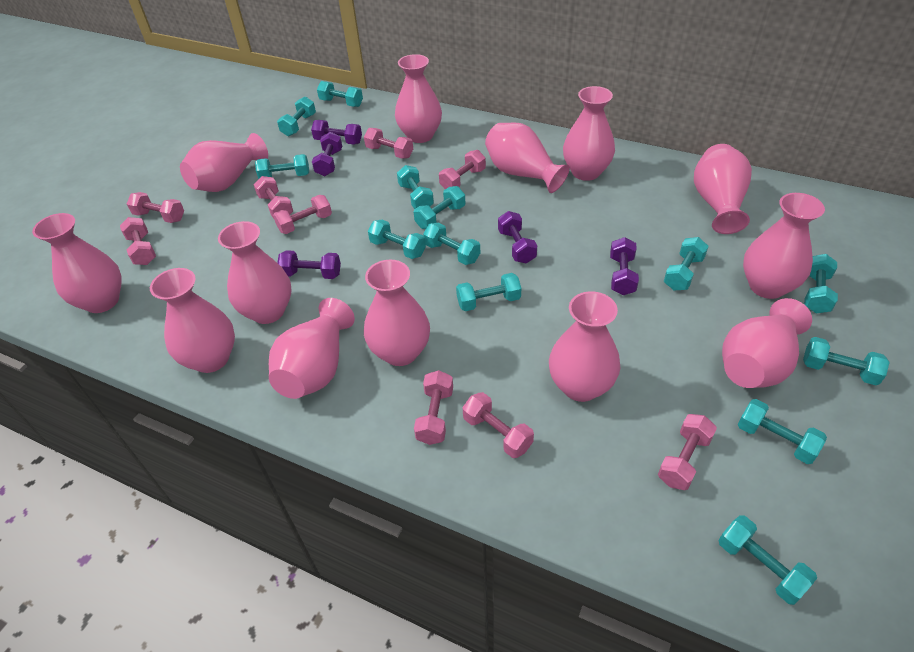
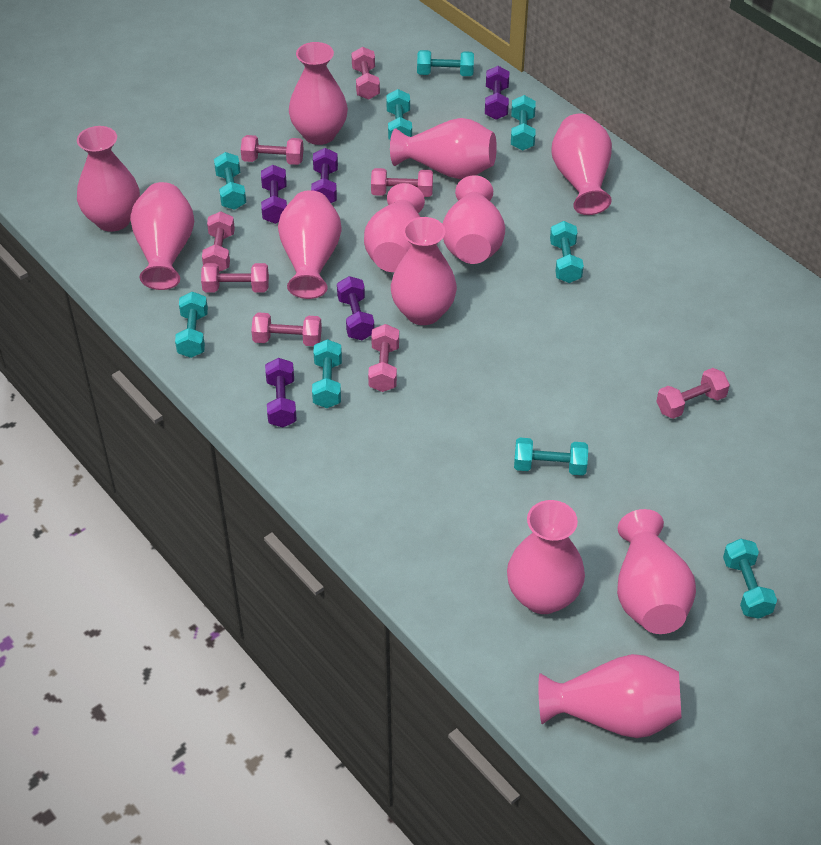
pink dumbbell: 9 -> 8
pink vase: 13 -> 12
turquoise dumbbell: 13 -> 9

